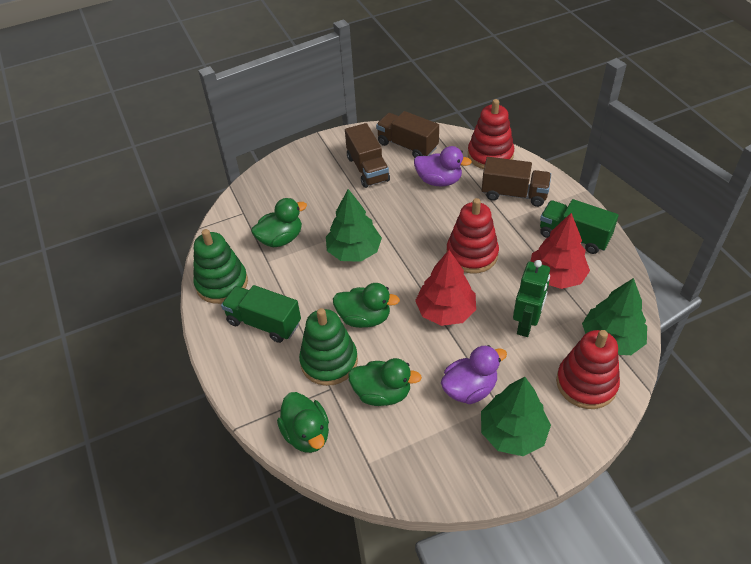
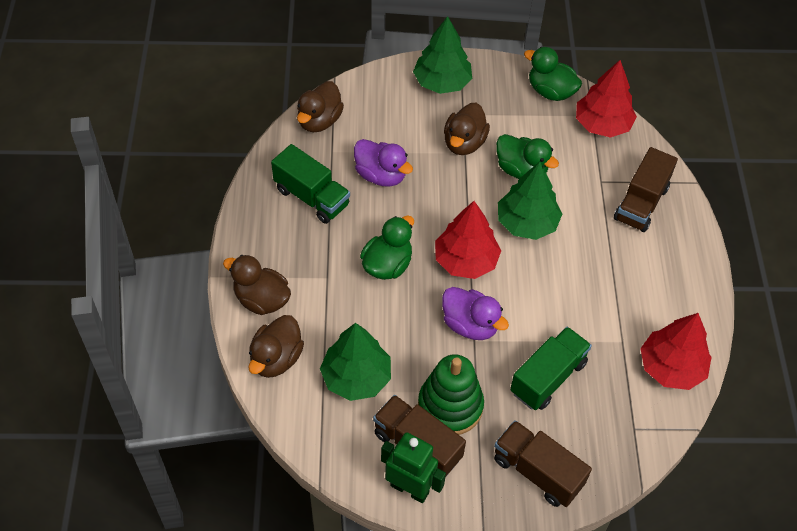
brown duck: 0 -> 4
green duck: 4 -> 3
green stacking toy: 2 -> 1
red stacking toy: 3 -> 0
red tree: 2 -> 3

